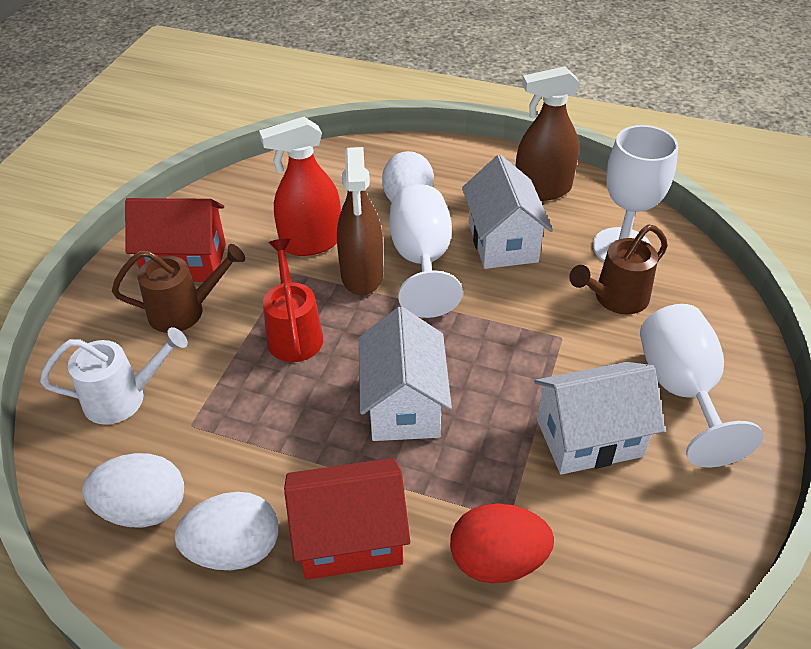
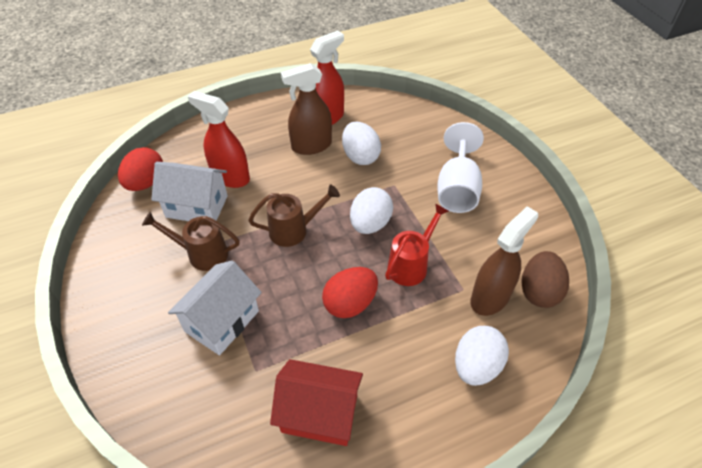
brown egg: 0 -> 1
red egg: 1 -> 2
red house: 2 -> 1
red spray bottle: 1 -> 2
white goblet: 3 -> 1
white house: 3 -> 2
white watering can: 1 -> 0

